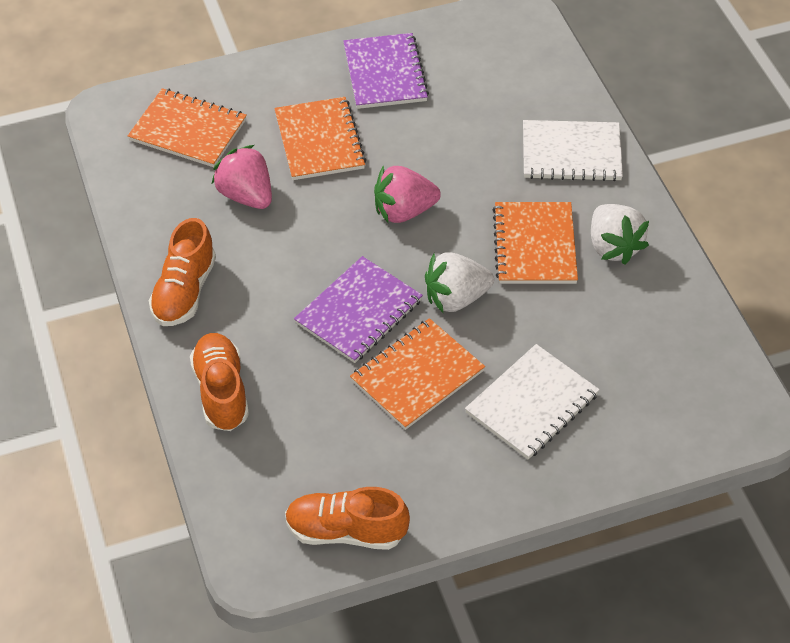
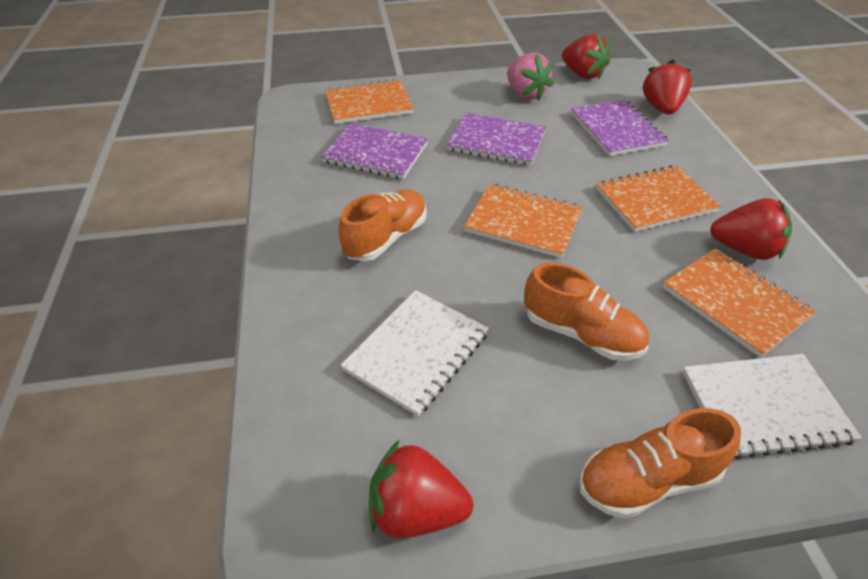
pink strawberry: 2 -> 1
purple notebook: 2 -> 3
red strawberry: 0 -> 4
white strawberry: 2 -> 0

